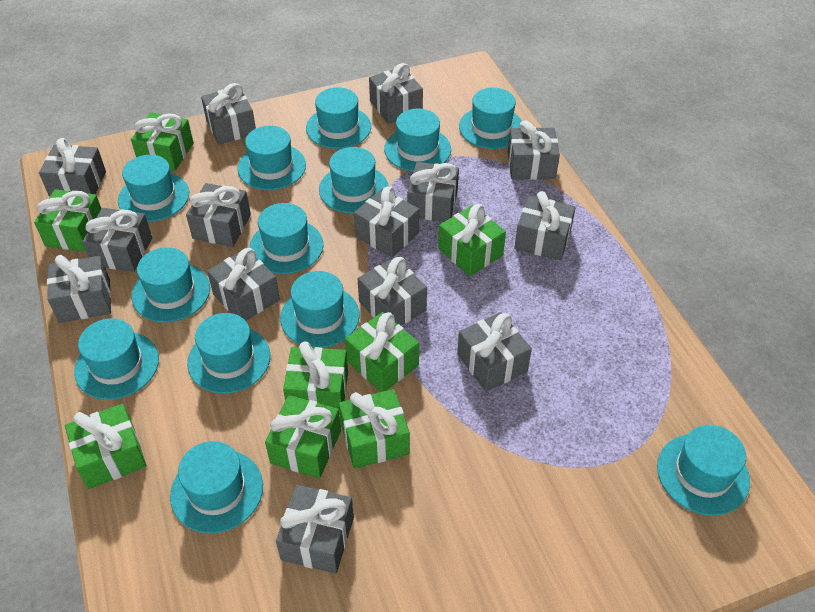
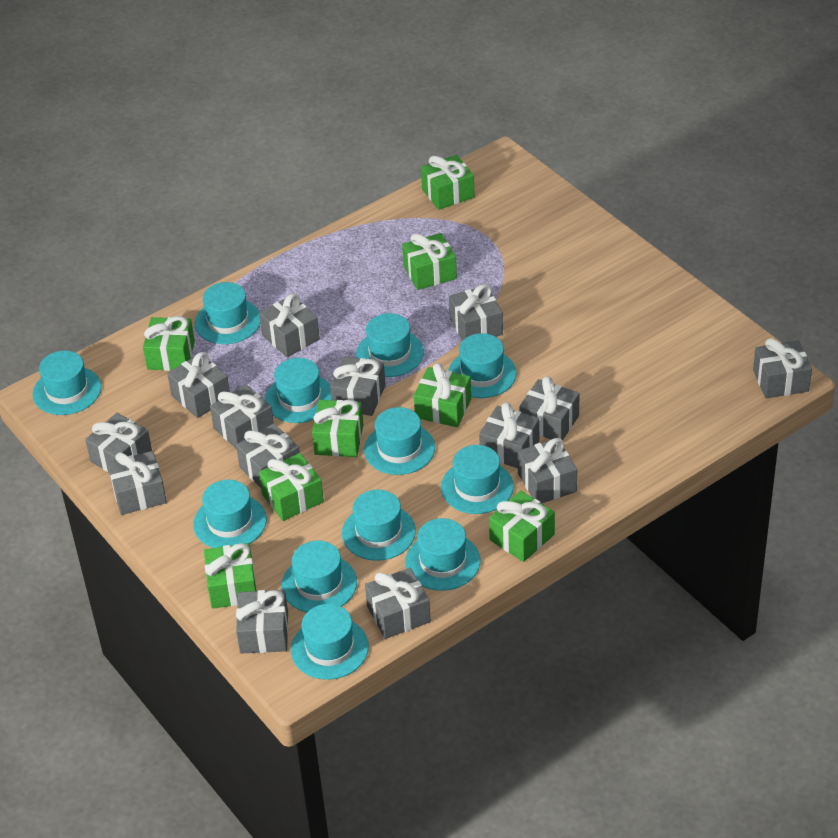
turquoise hat: 13 -> 12

